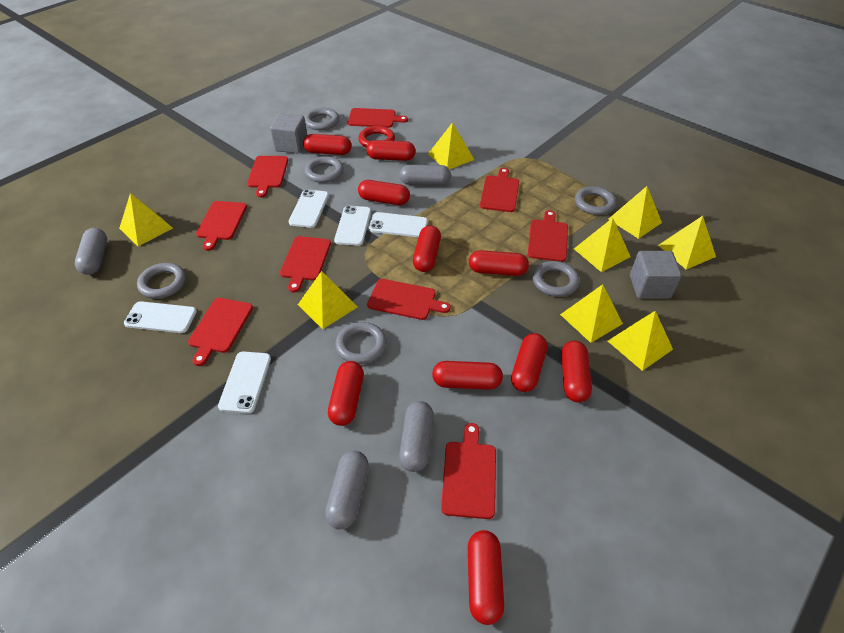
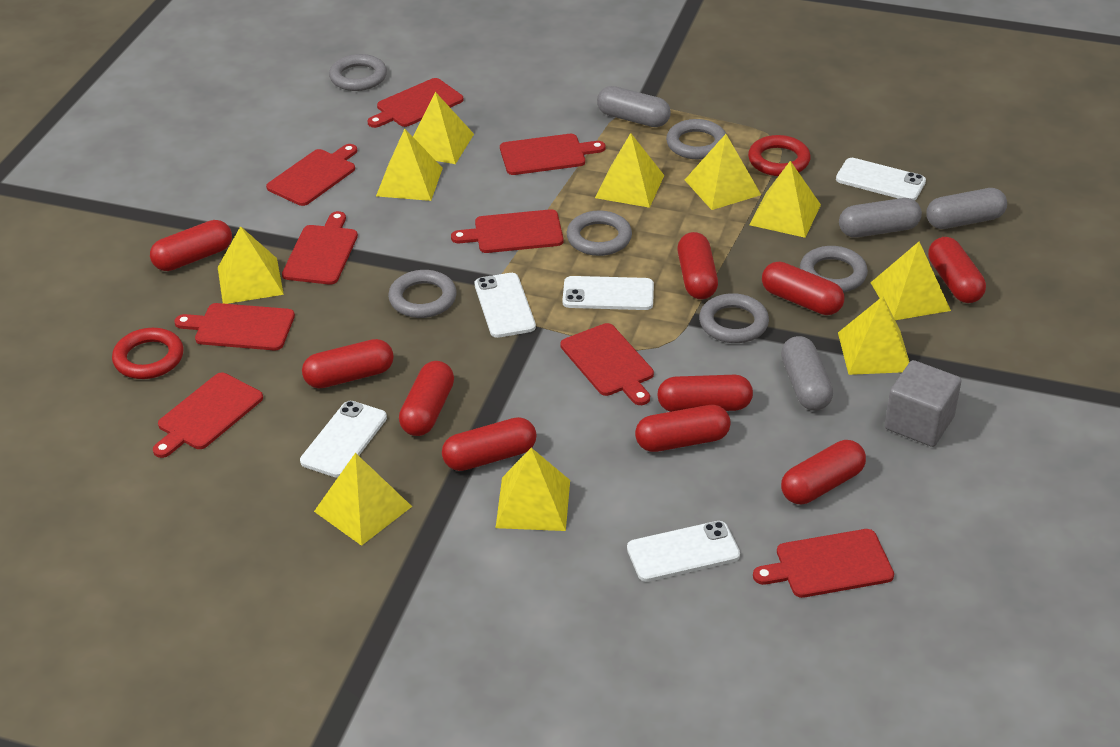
grey cube: 2 -> 1
red ring: 1 -> 2
yellow pyramid: 8 -> 10

